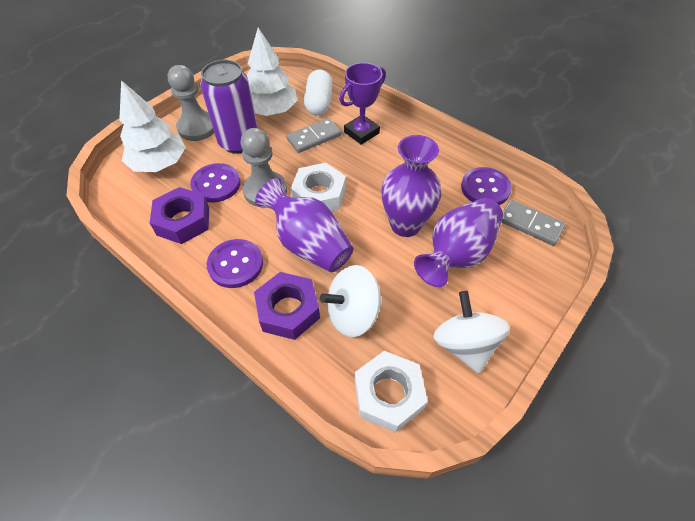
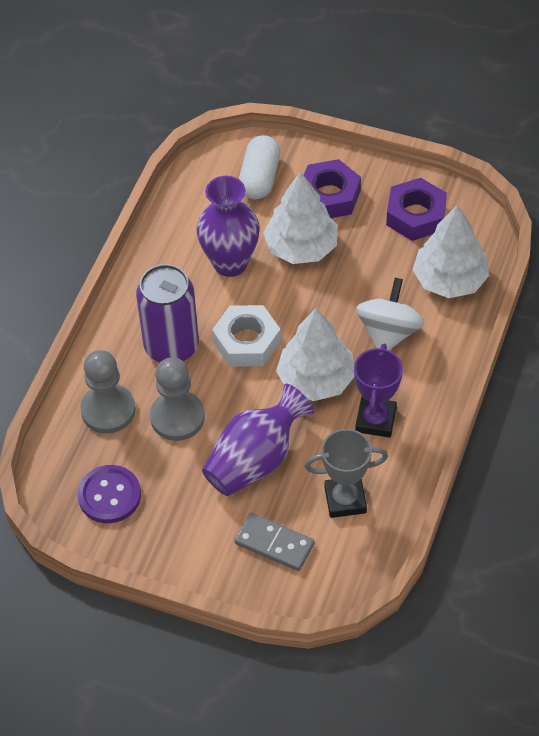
grey domino: 2 -> 1
grey trophy: 0 -> 1
purple button: 3 -> 1
purple vase: 3 -> 2
white nut: 2 -> 1
white spinning top: 2 -> 1
white tree: 2 -> 3

